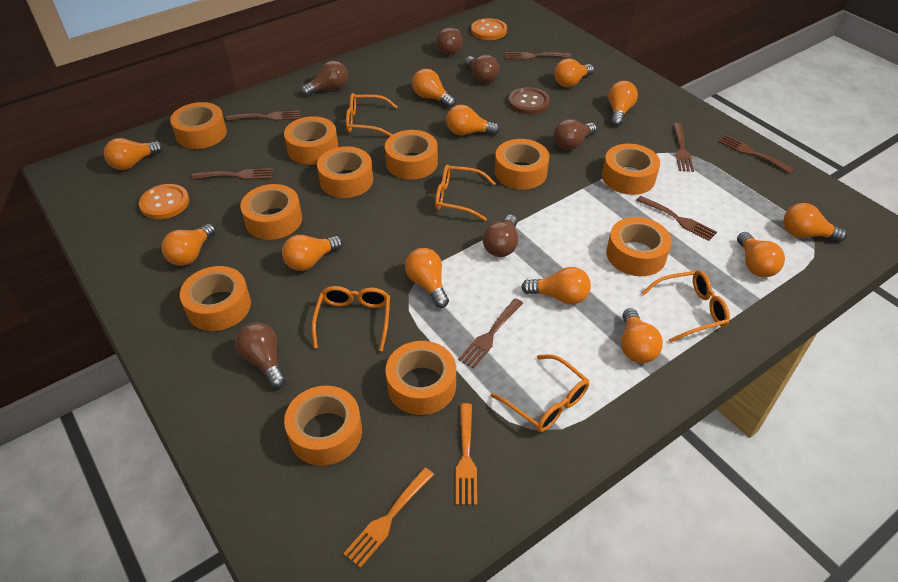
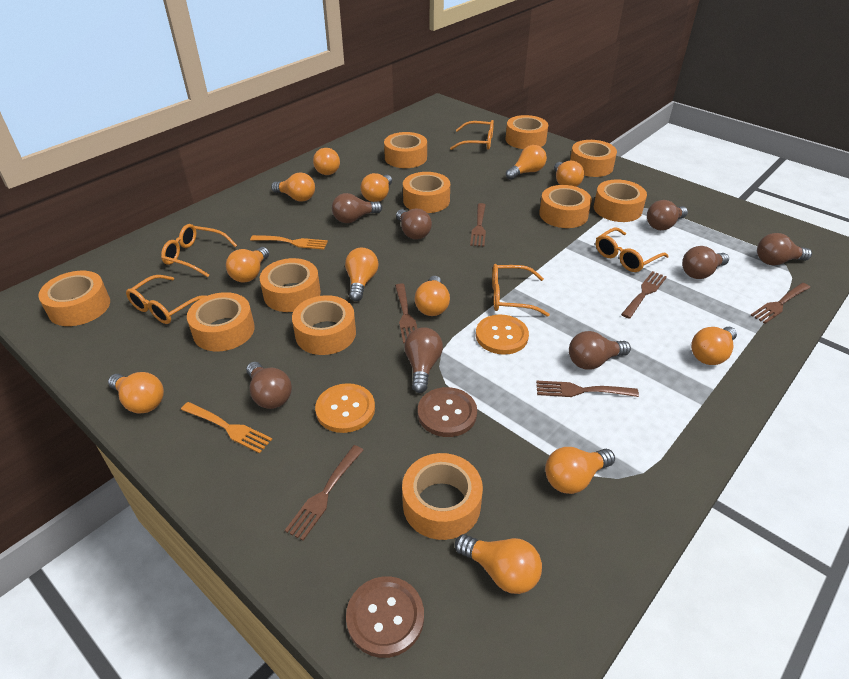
brown button: 1 -> 2
brown fork: 7 -> 6
brown light bulb: 6 -> 8

